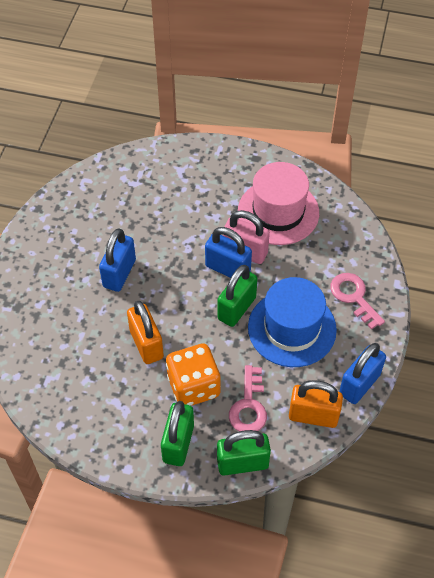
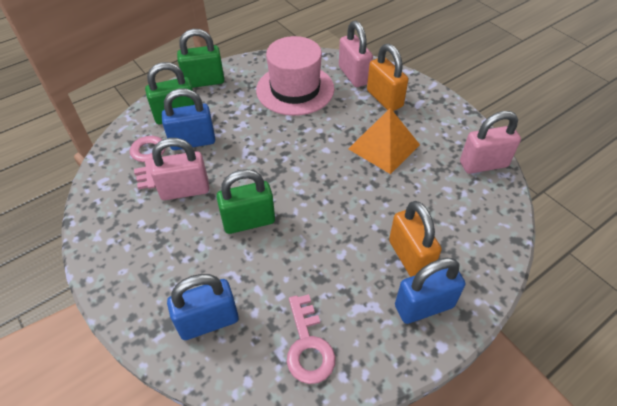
blue hat: 1 -> 0
orange dice: 1 -> 0
orange pyramid: 0 -> 1
pink padlock: 1 -> 3

